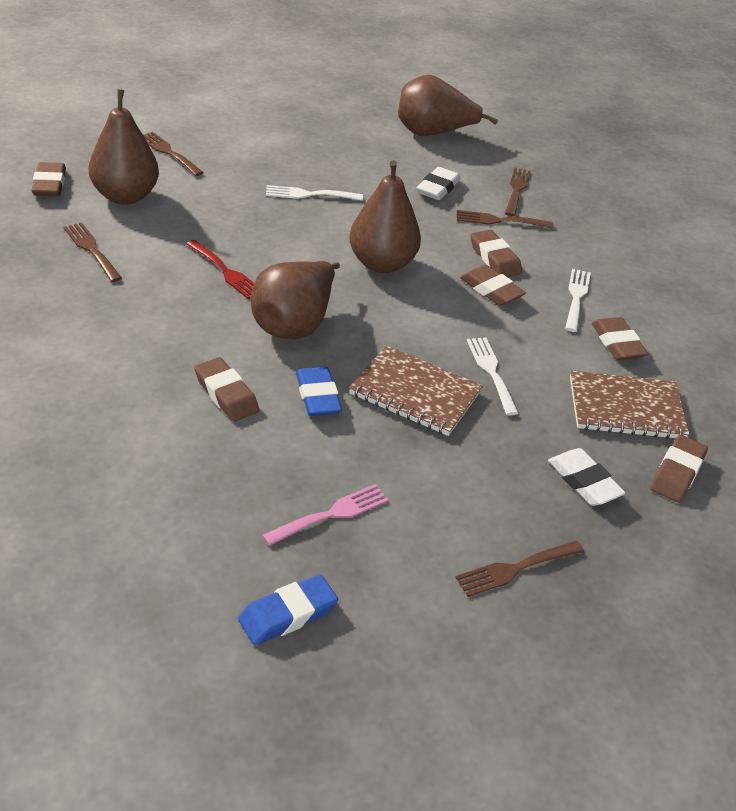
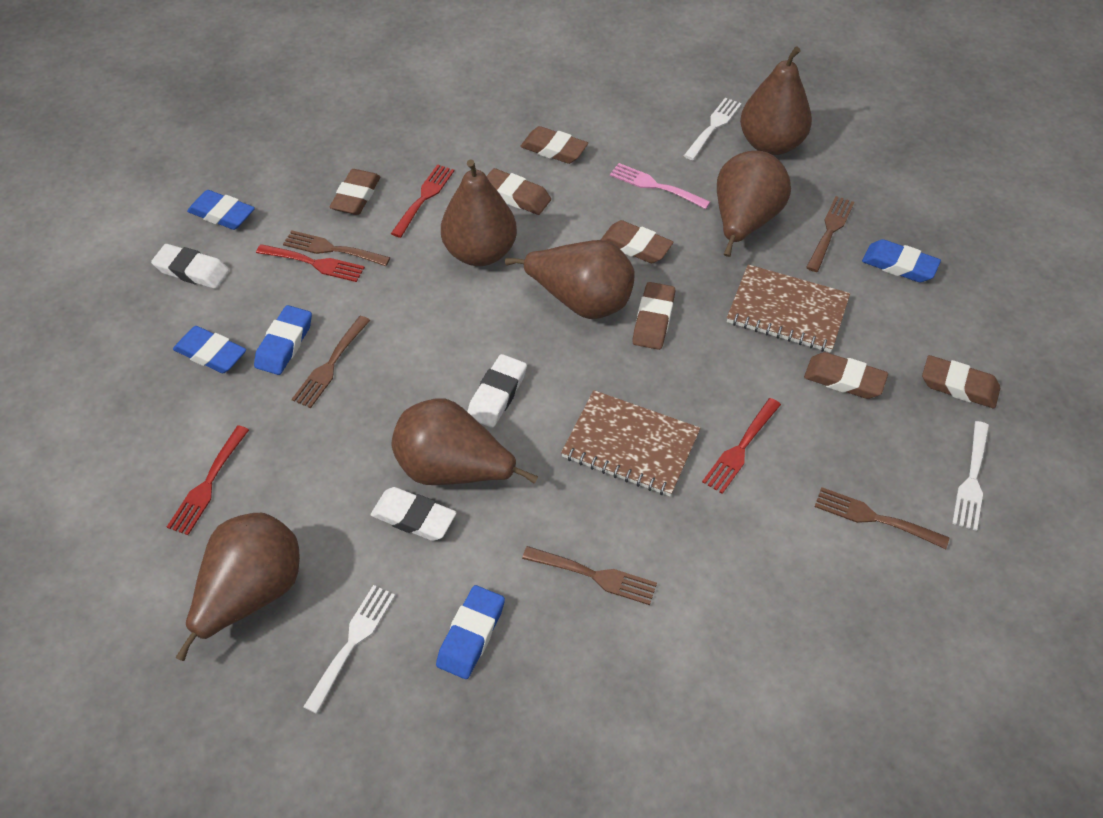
blue eraser: 2 -> 5
brown eraser: 6 -> 7
brown pear: 4 -> 6
red fork: 1 -> 4
white eraser: 2 -> 3

